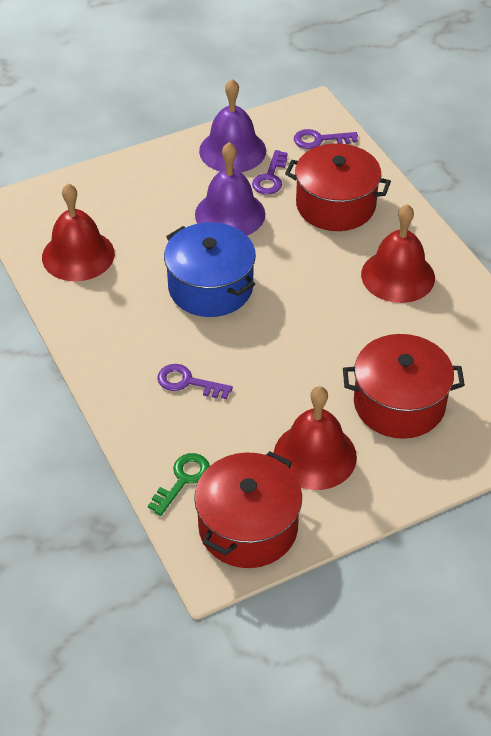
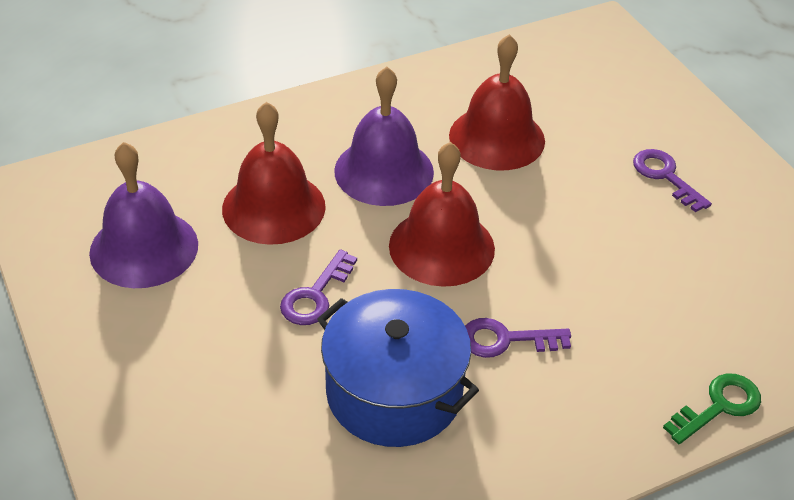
red pot: 3 -> 0

